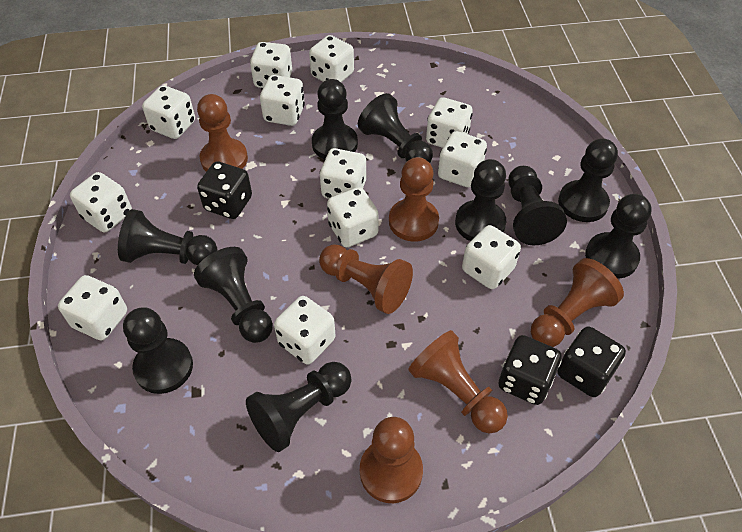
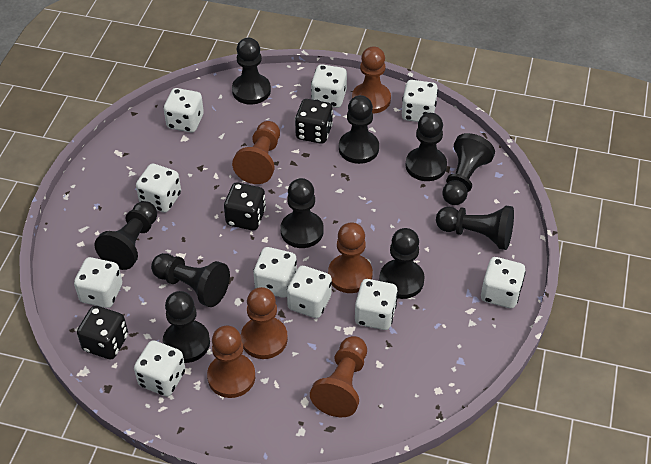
white dice: 12 -> 10

